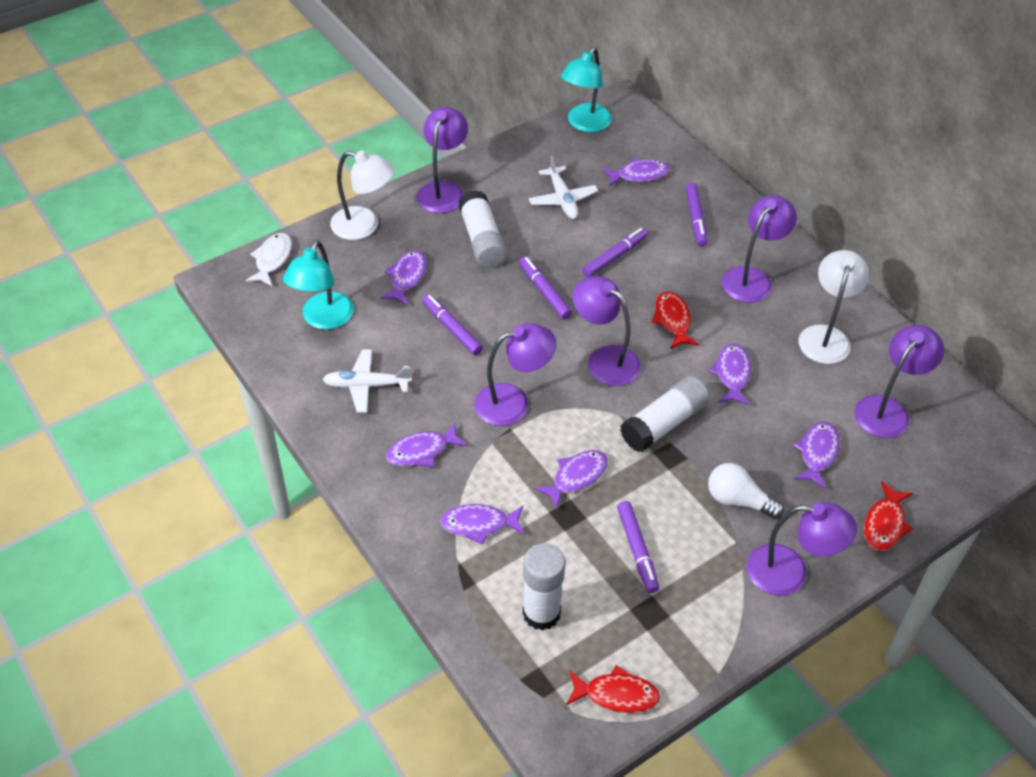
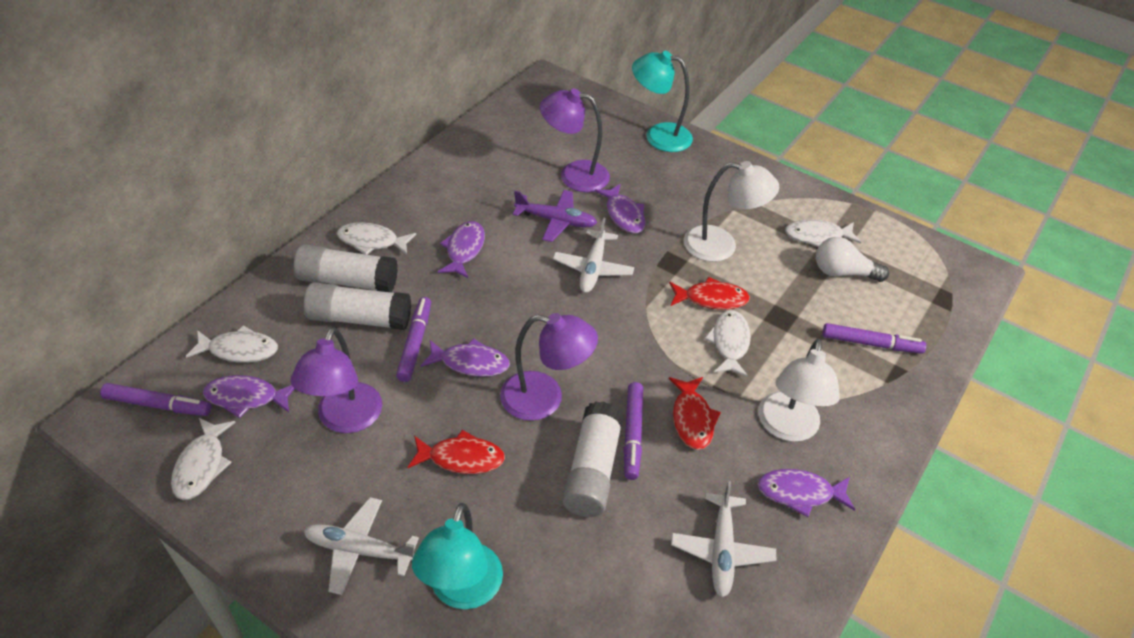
purple fish: 7 -> 5
purple lamp: 6 -> 3
purple marker: 5 -> 4
purple plane: 0 -> 1
white fish: 1 -> 5
white plane: 2 -> 3

